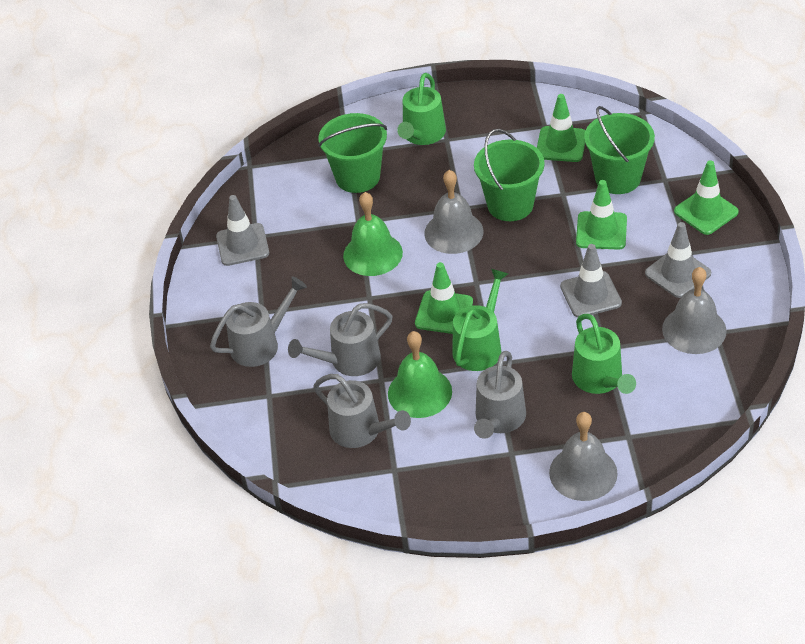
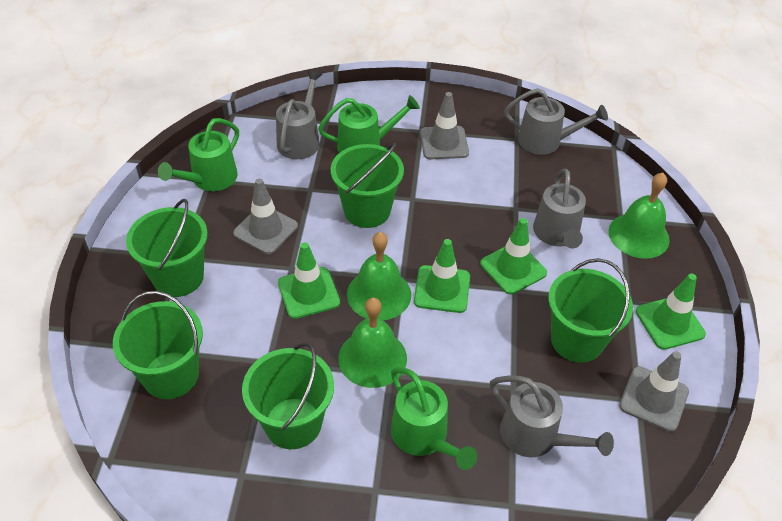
green bell: 2 -> 3
green bucket: 3 -> 5
grey bell: 3 -> 0

